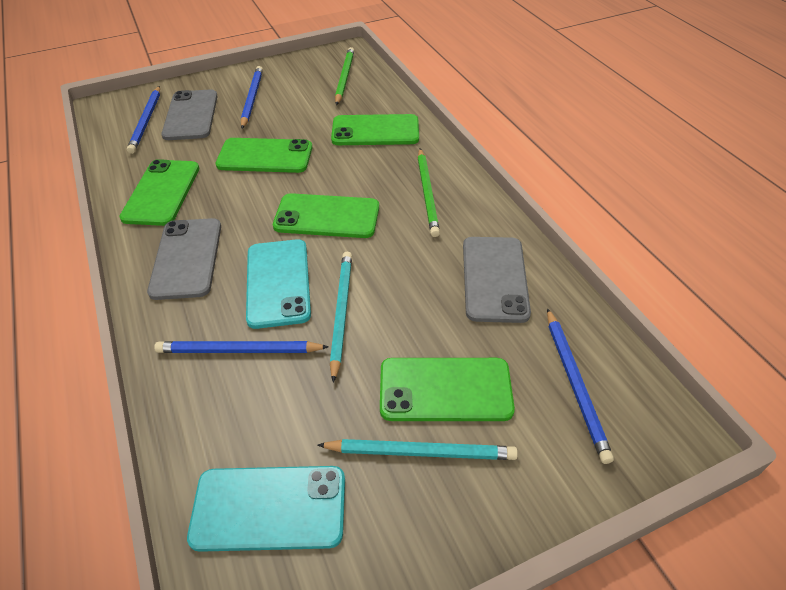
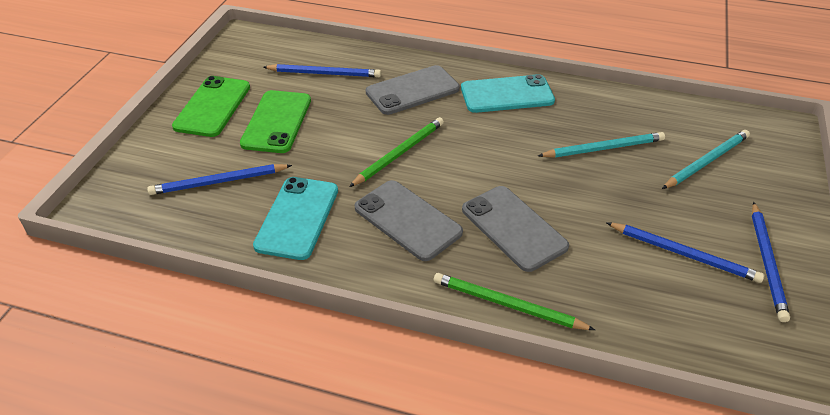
green phone: 5 -> 2

